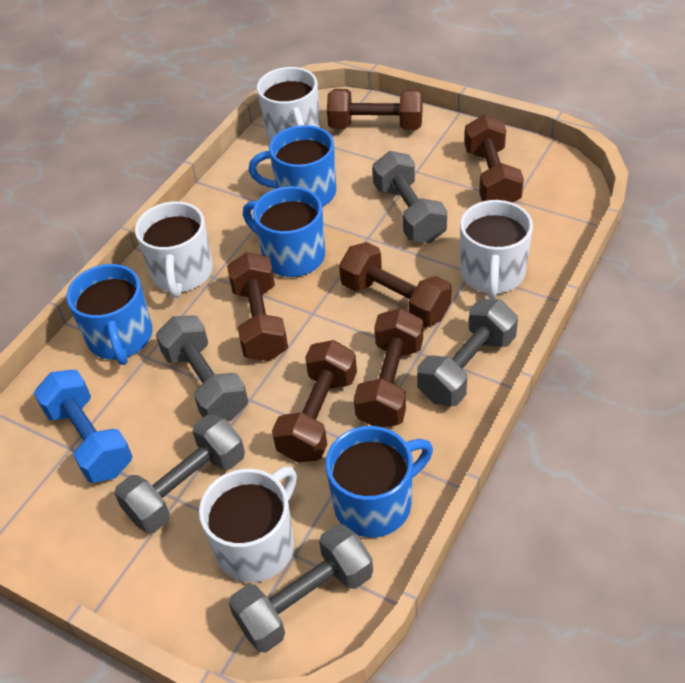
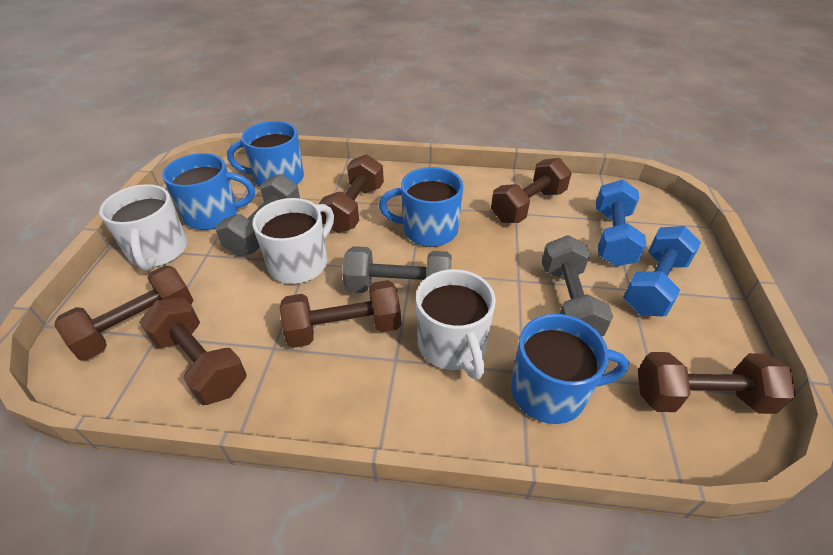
blue dumbbell: 1 -> 2
grey dumbbell: 5 -> 3
white mug: 4 -> 3

